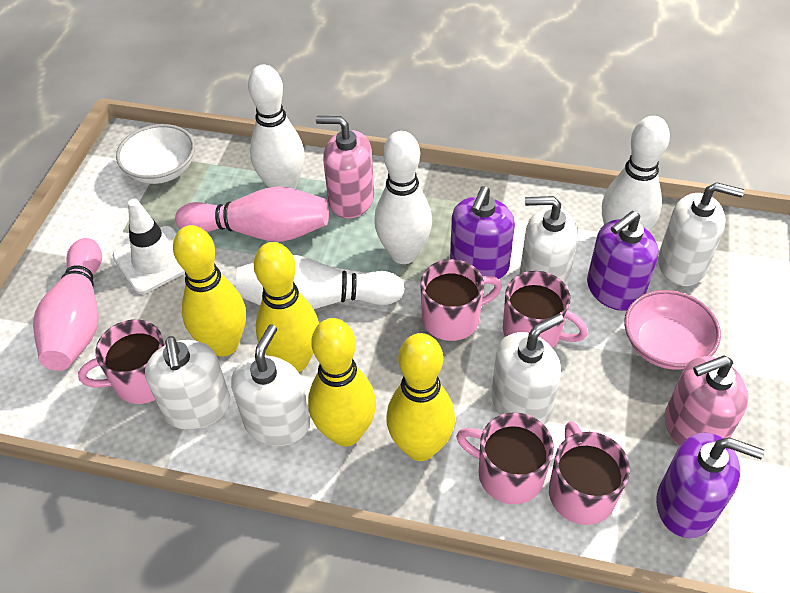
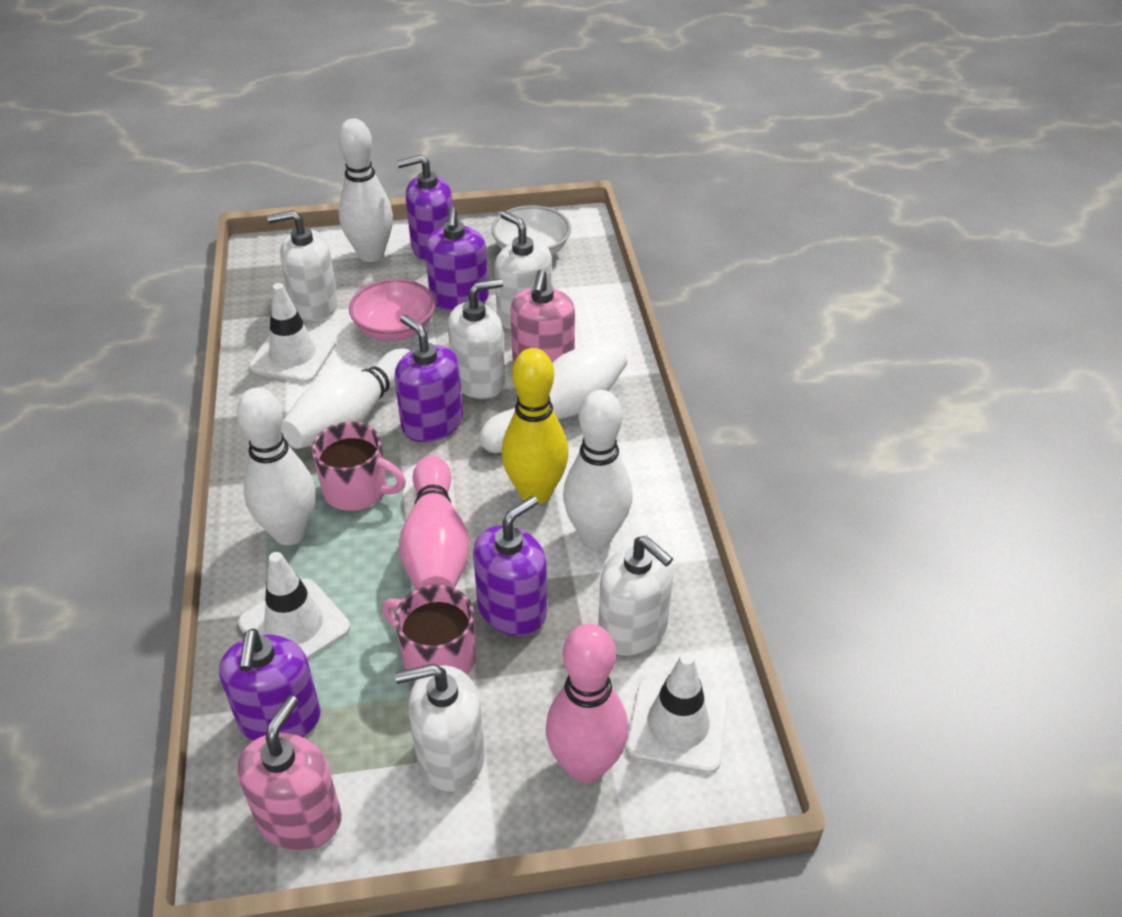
pink mug: 5 -> 2
purple soap dispenser: 3 -> 5
white bowling pin: 4 -> 5
white traffic cone: 1 -> 3
yellow bowling pin: 4 -> 1

